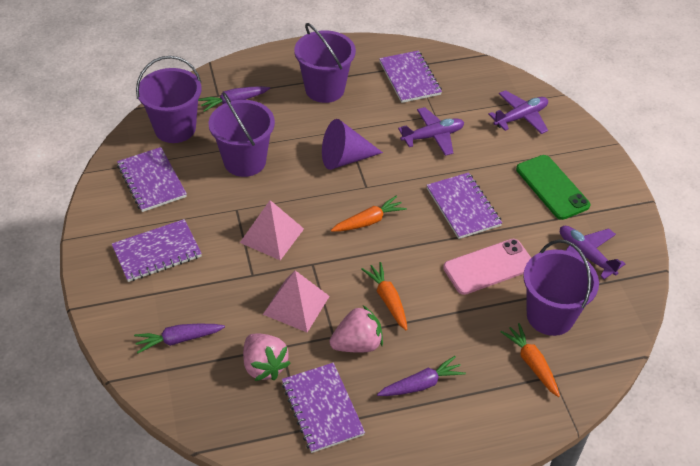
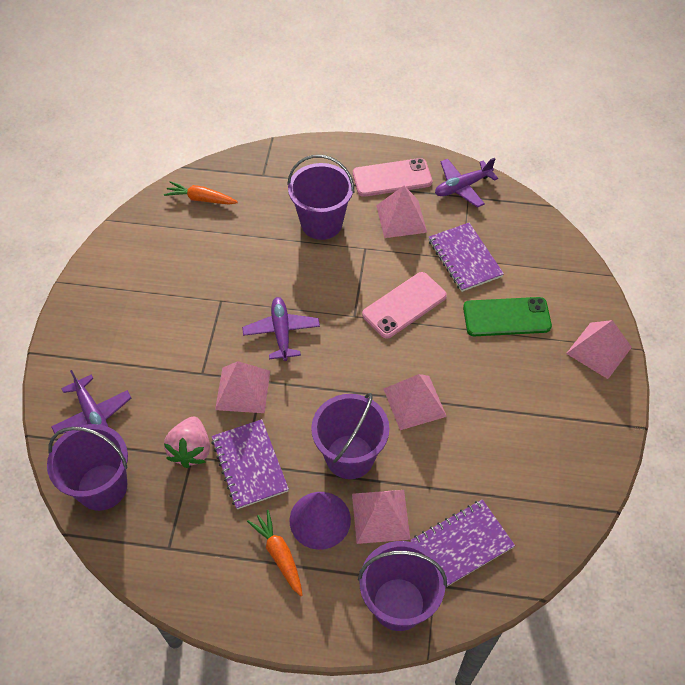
orange carrot: 3 -> 2
pink phone: 1 -> 2
pink pyramid: 2 -> 5
pink strawberry: 2 -> 1
purple carrot: 3 -> 0
purple notebook: 5 -> 3

